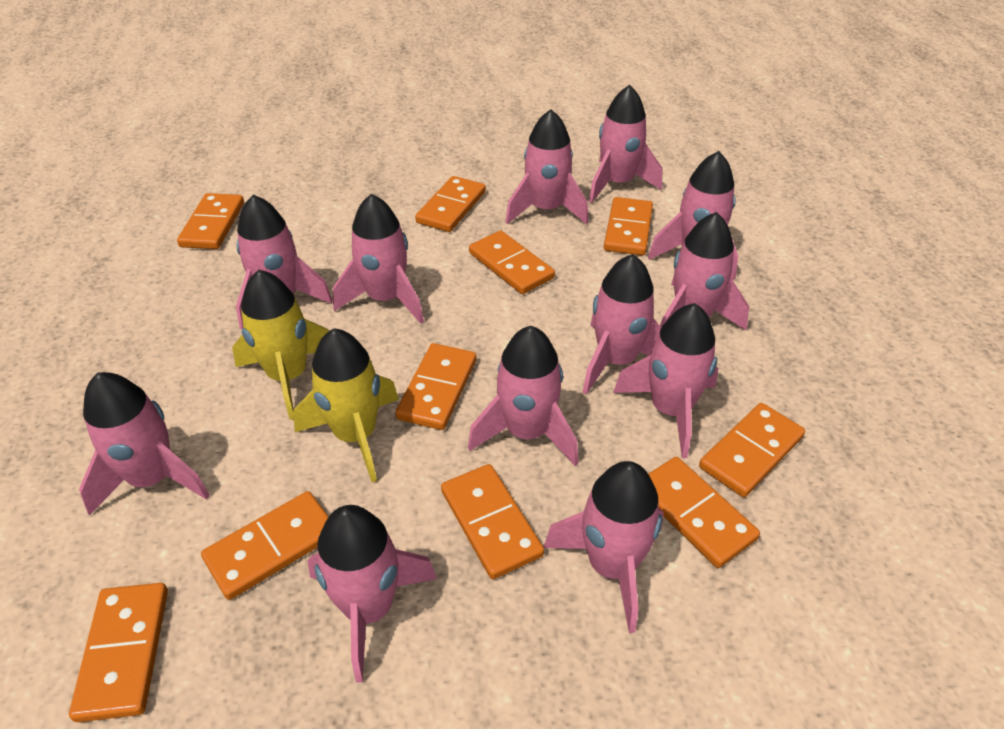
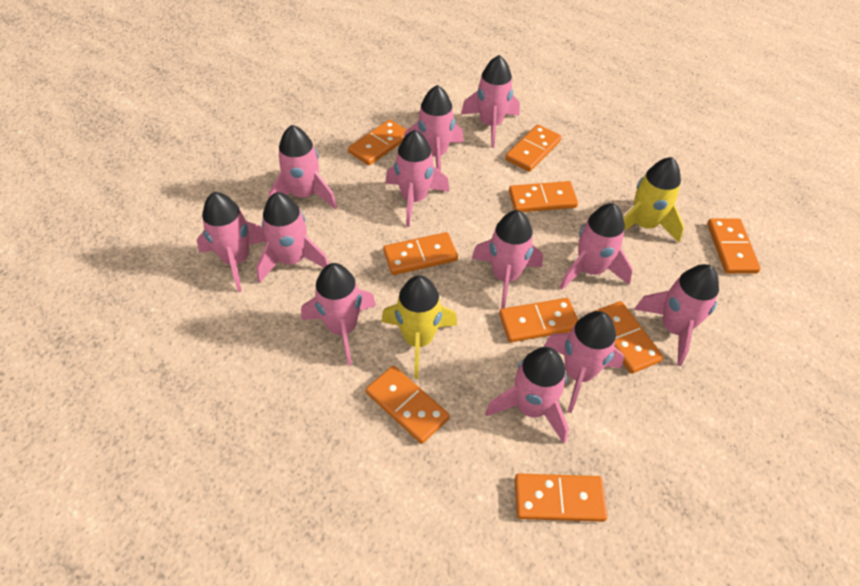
orange domino: 10 -> 9

